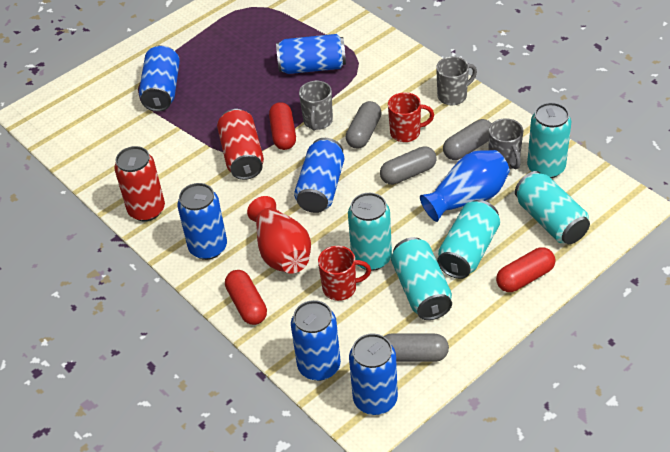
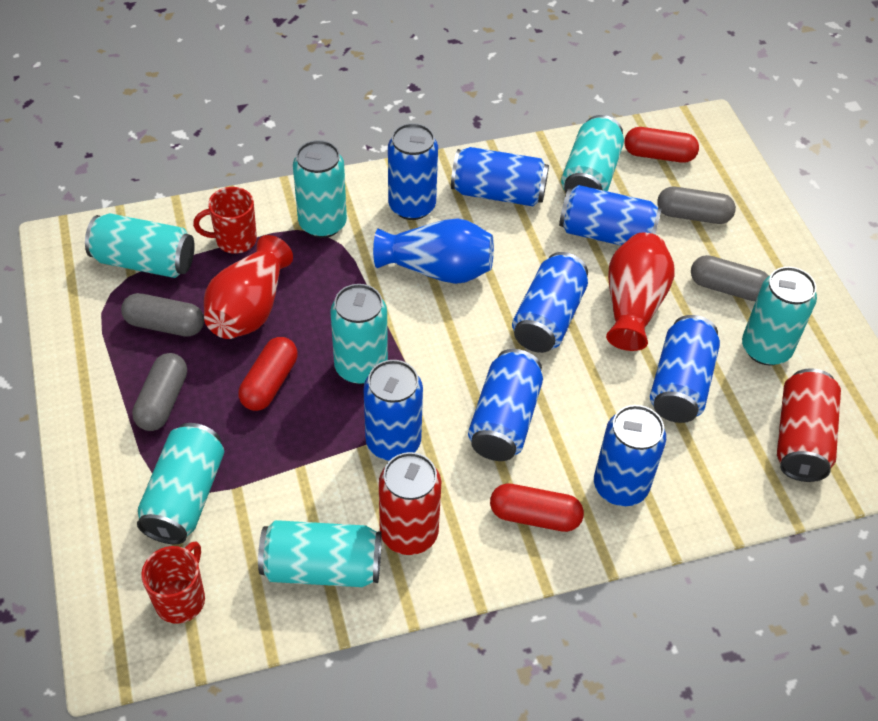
blue can: 6 -> 8
grey mug: 3 -> 0
red vase: 1 -> 2
turquoise can: 5 -> 7

